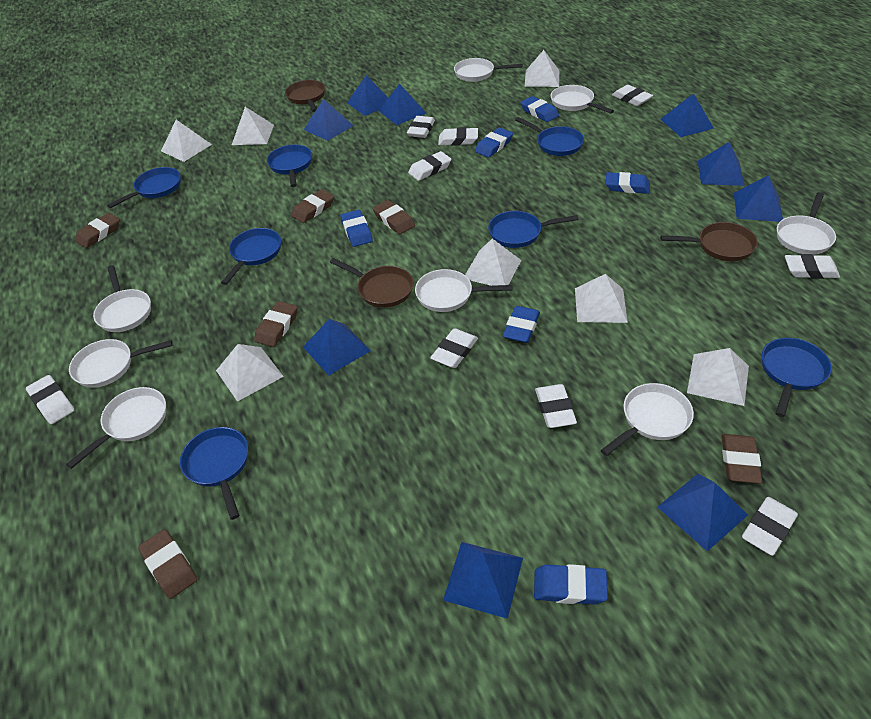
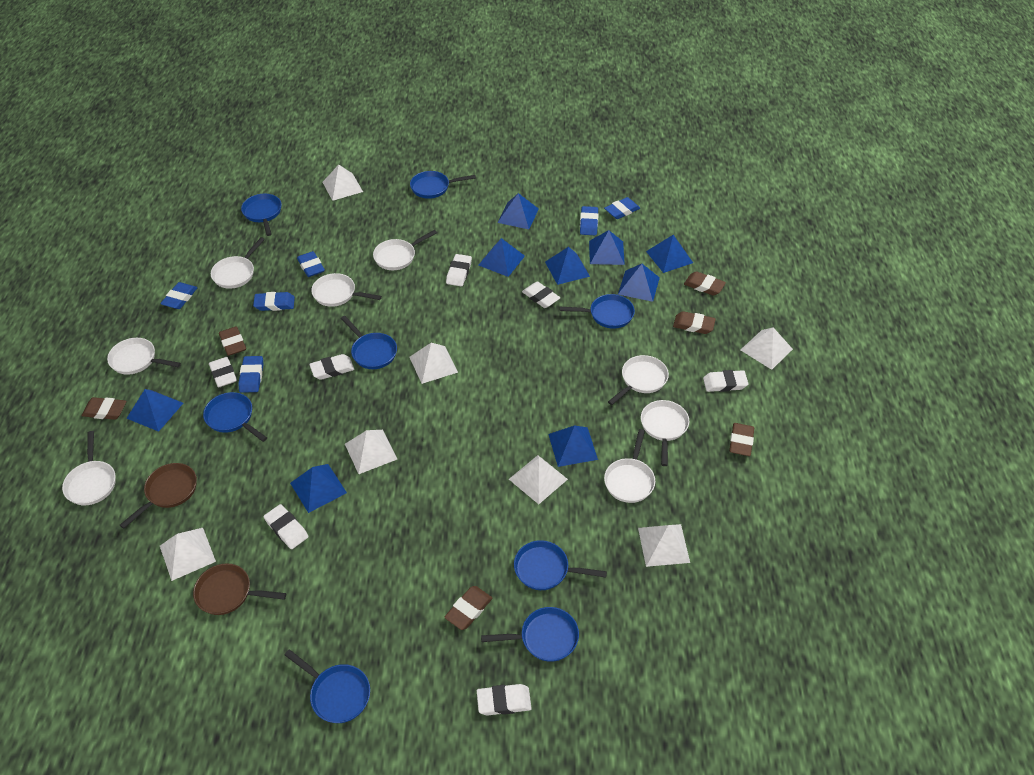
blue pan: 7 -> 8
brown pan: 3 -> 2
white eraser: 9 -> 7

